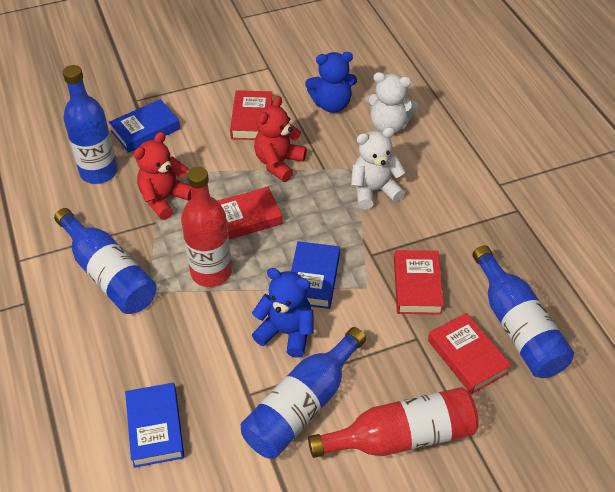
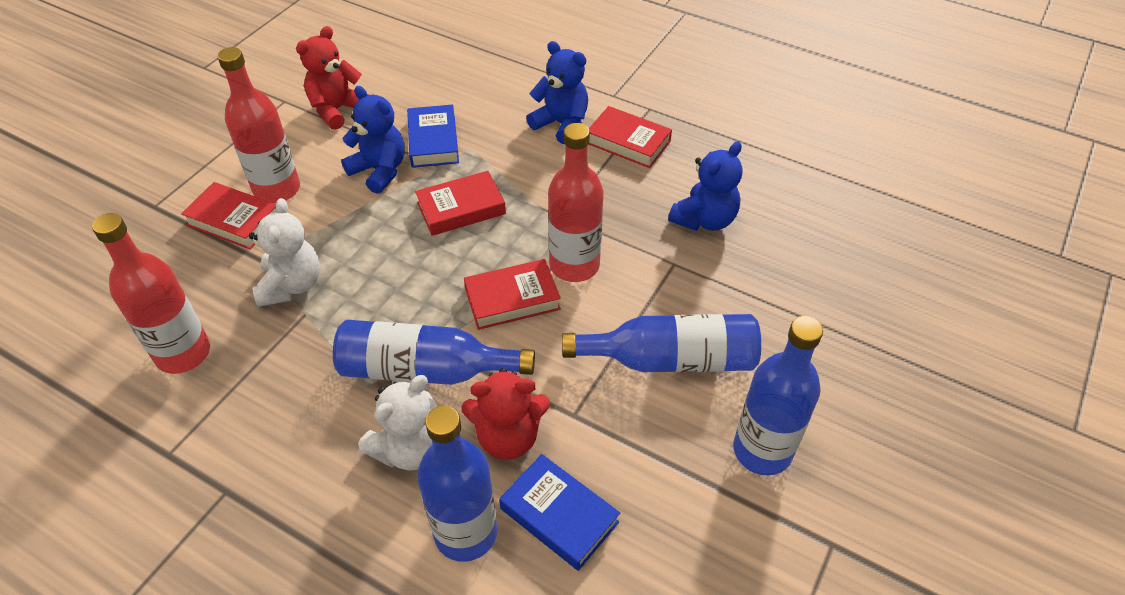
blue book: 3 -> 2
blue teddy bear: 2 -> 3
red bottle: 2 -> 3

